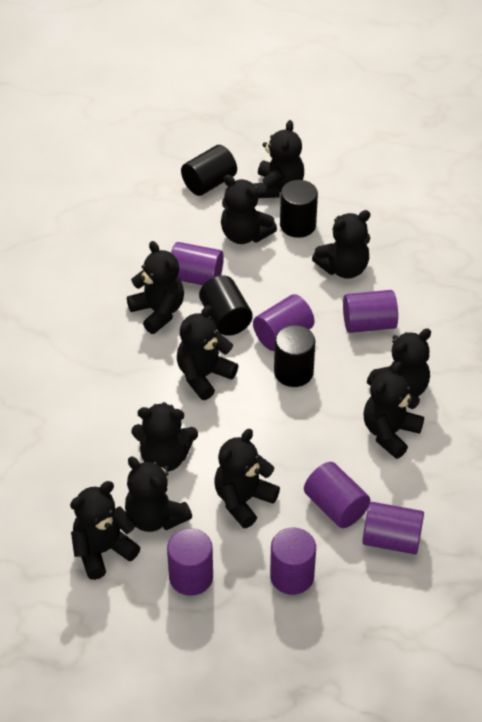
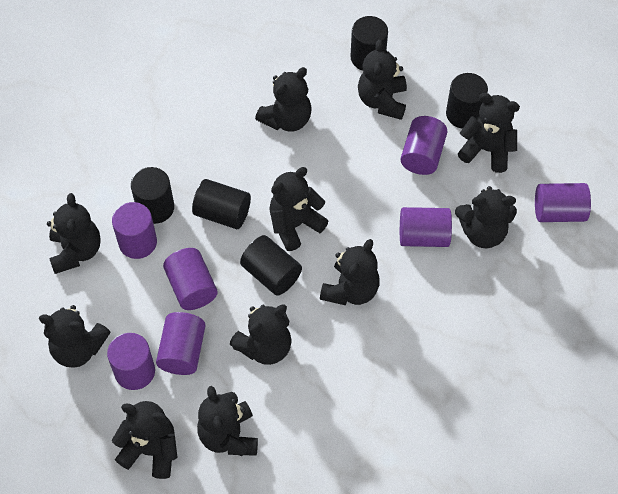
black cylinder: 4 -> 5

